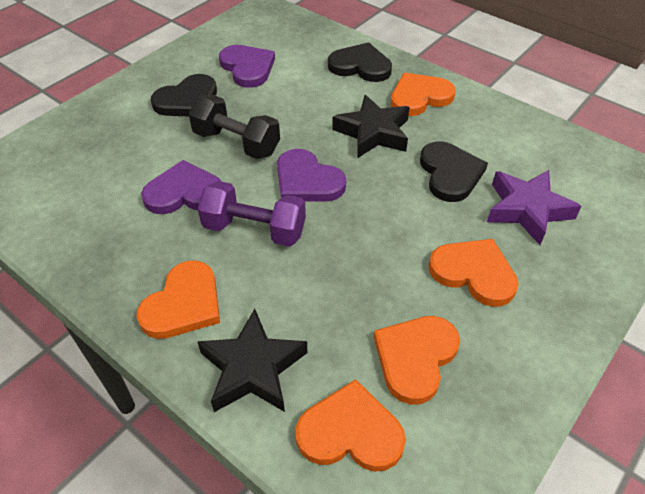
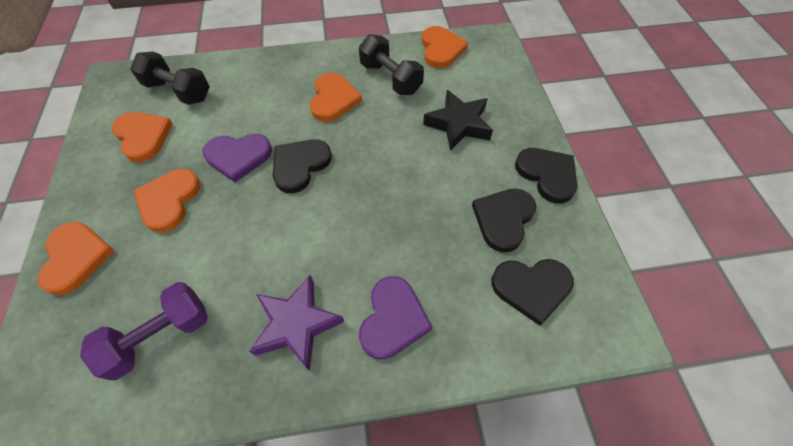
black dumbbell: 1 -> 2
black heart: 3 -> 4
black star: 2 -> 1
purple heart: 3 -> 2

